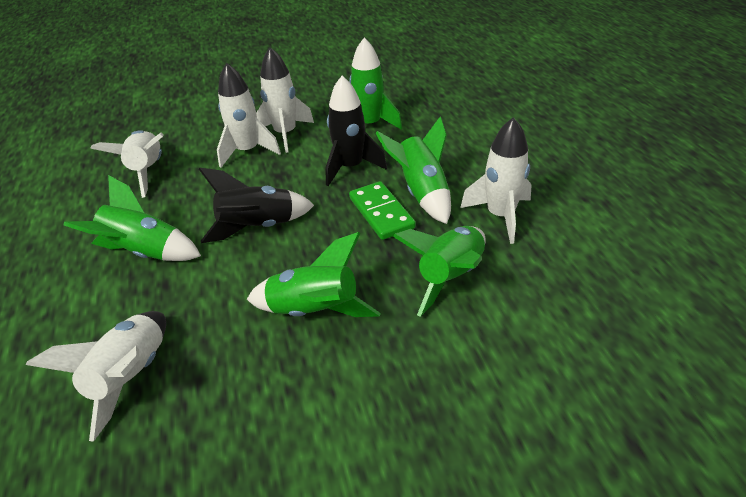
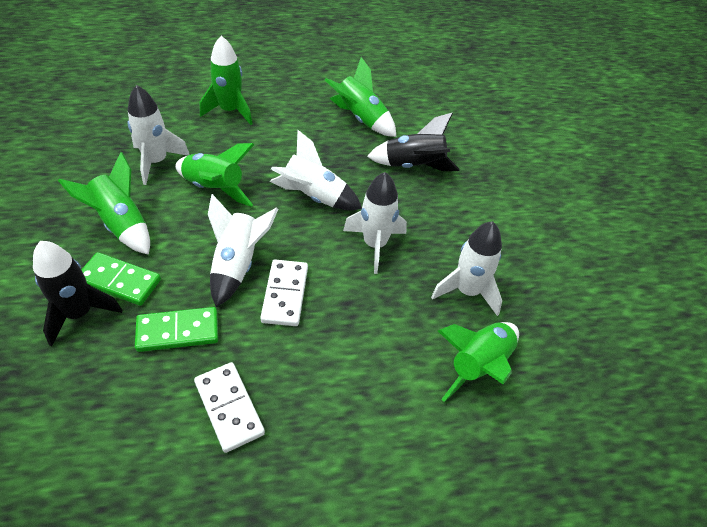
green domino: 1 -> 2
white domino: 0 -> 2

